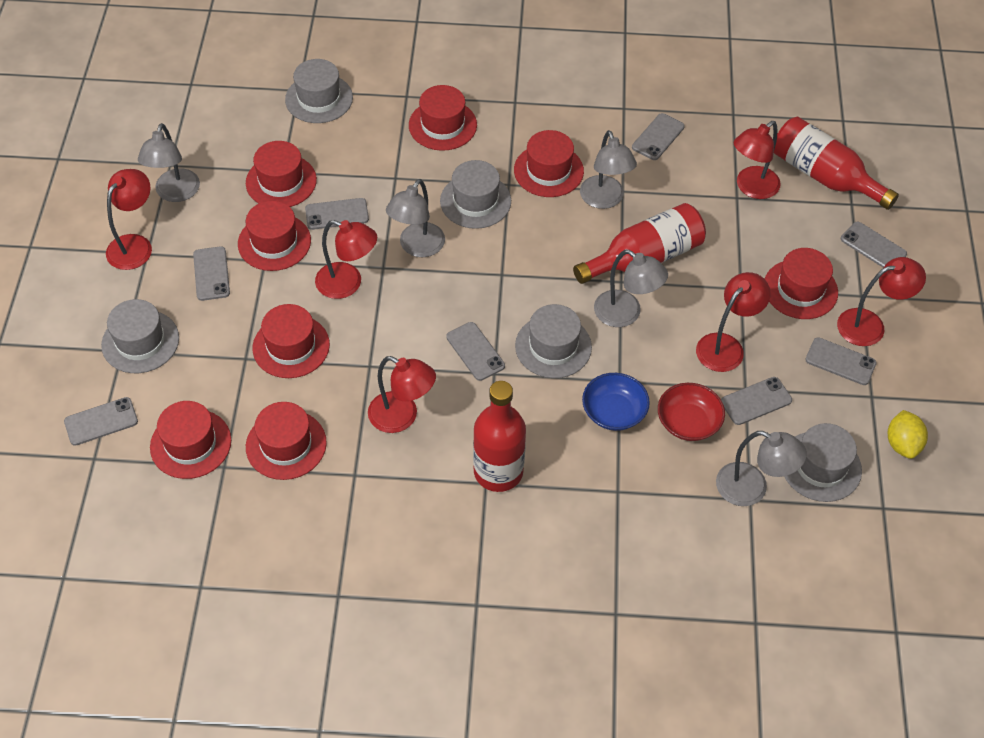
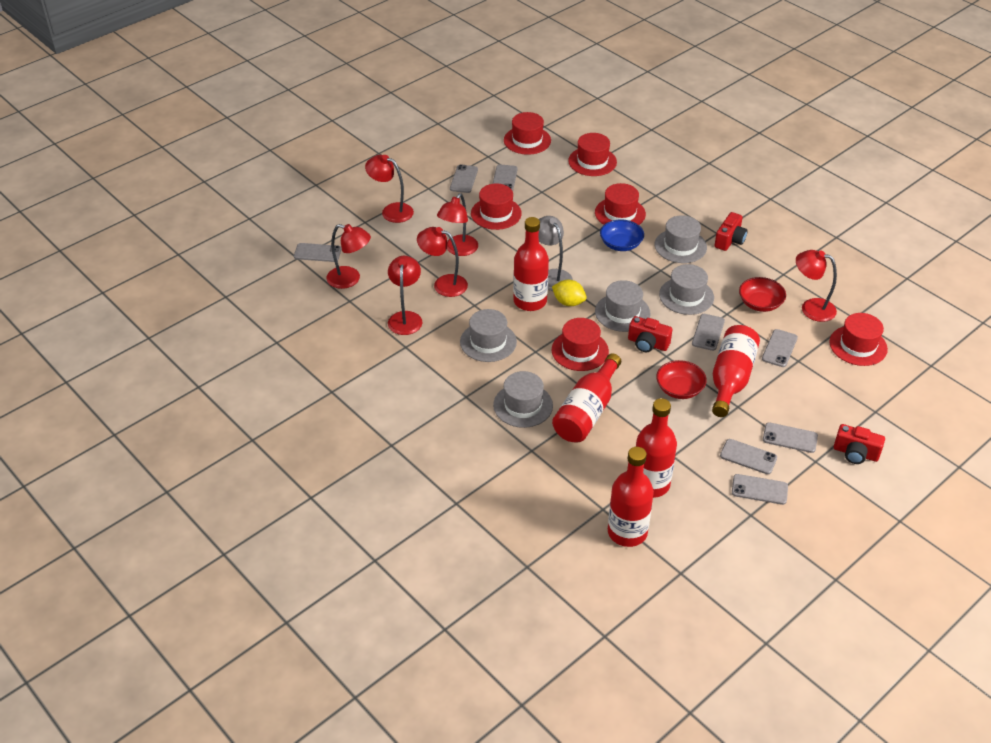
grey lamp: 5 -> 1
red bottle: 3 -> 5
red bowl: 1 -> 2
red camera: 0 -> 3
red hat: 8 -> 6

